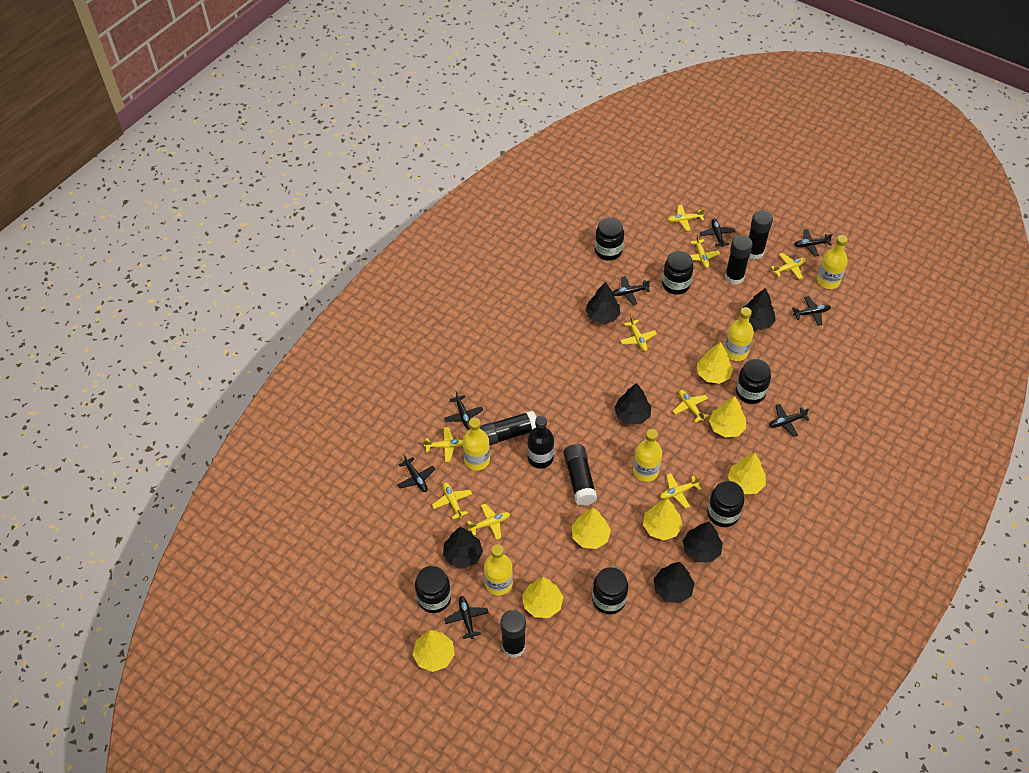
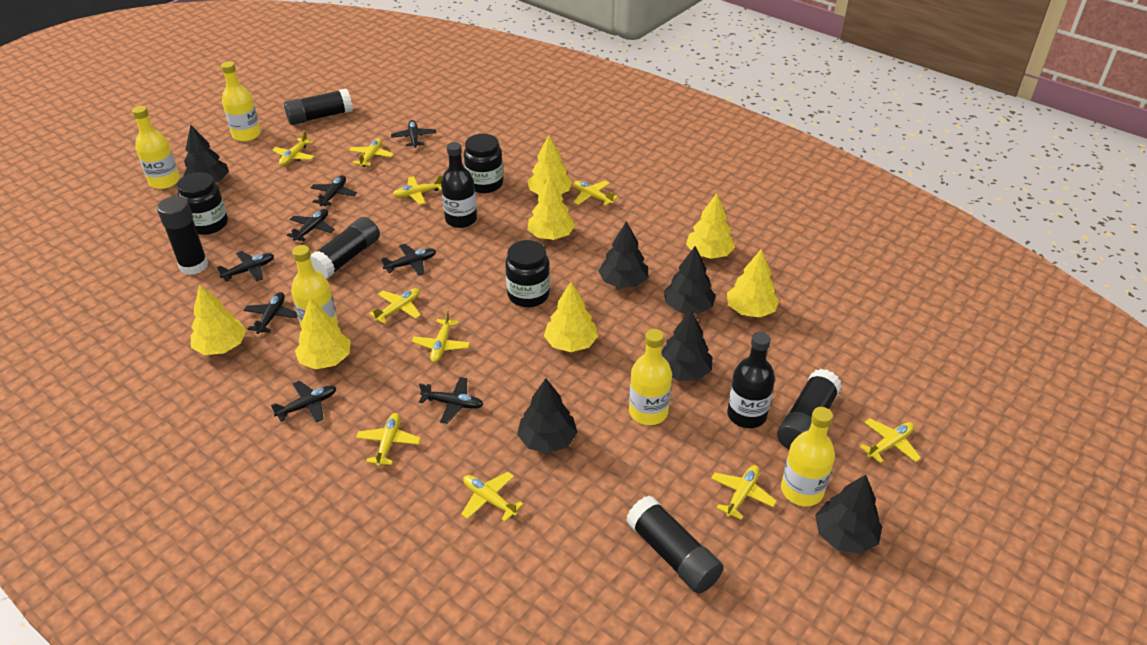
black bottle: 1 -> 2
black jar: 6 -> 3
yellow plane: 9 -> 10

